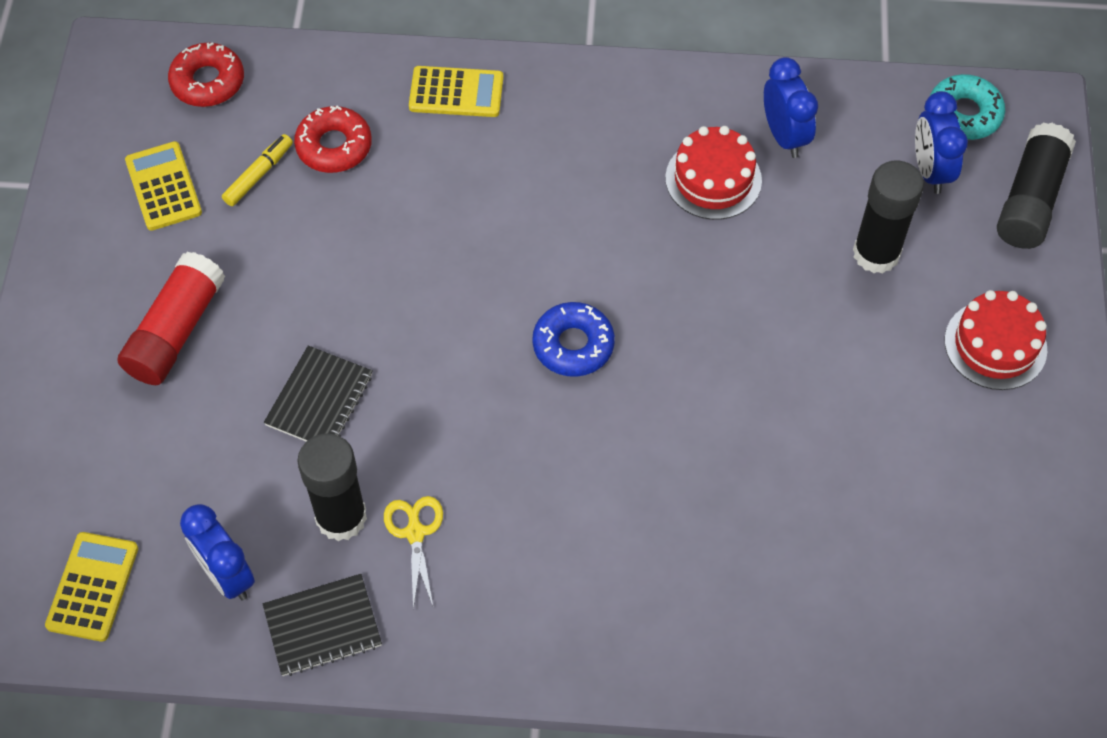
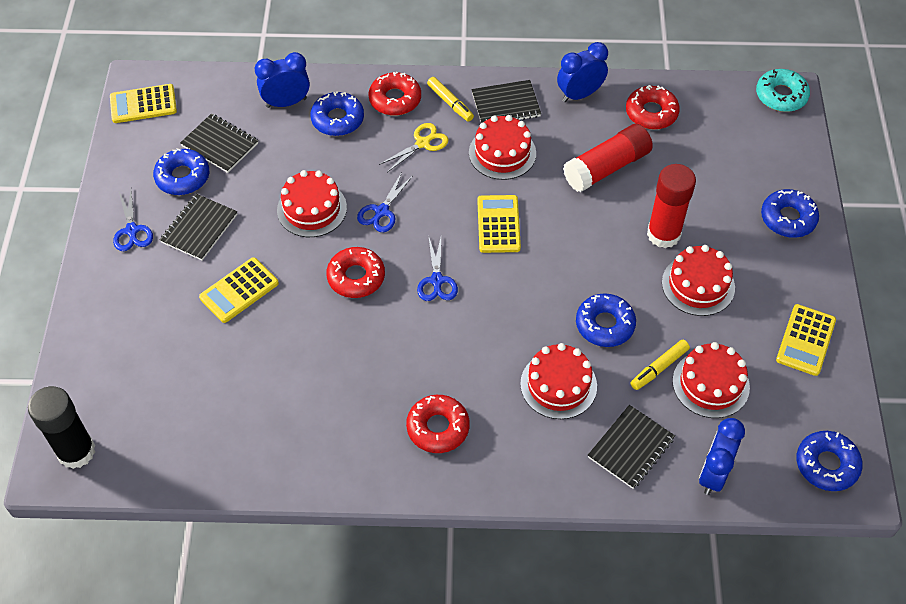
black glue stick: 3 -> 1
black notebook: 2 -> 4
blue donut: 1 -> 5
blue scissors: 0 -> 3
red cake: 2 -> 5
red donut: 2 -> 4
red glue stick: 1 -> 2
yellow calculator: 3 -> 4
yellow marker: 1 -> 2

